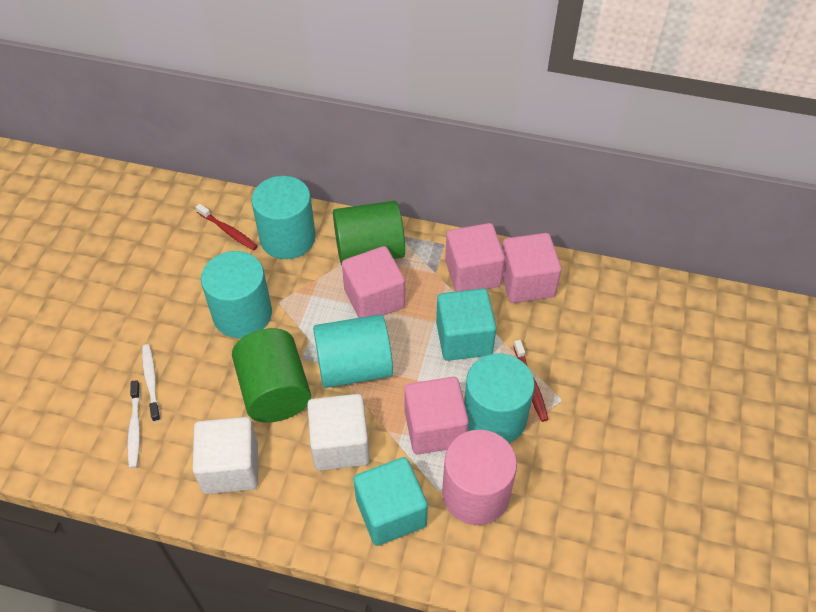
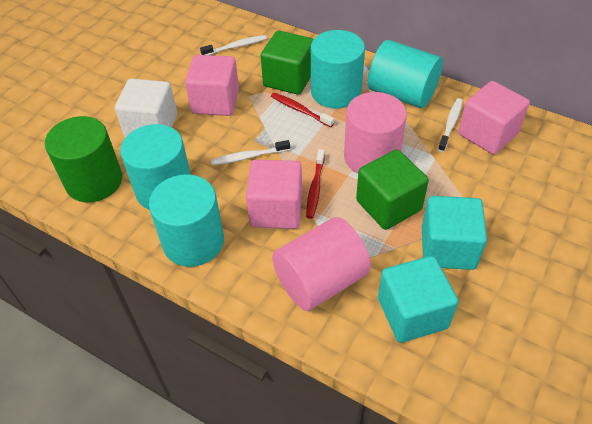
green cube: 0 -> 2
green cylinder: 2 -> 1
pink cube: 4 -> 3
pink cylinder: 1 -> 2
white cube: 2 -> 1
white toothbrush: 2 -> 3

